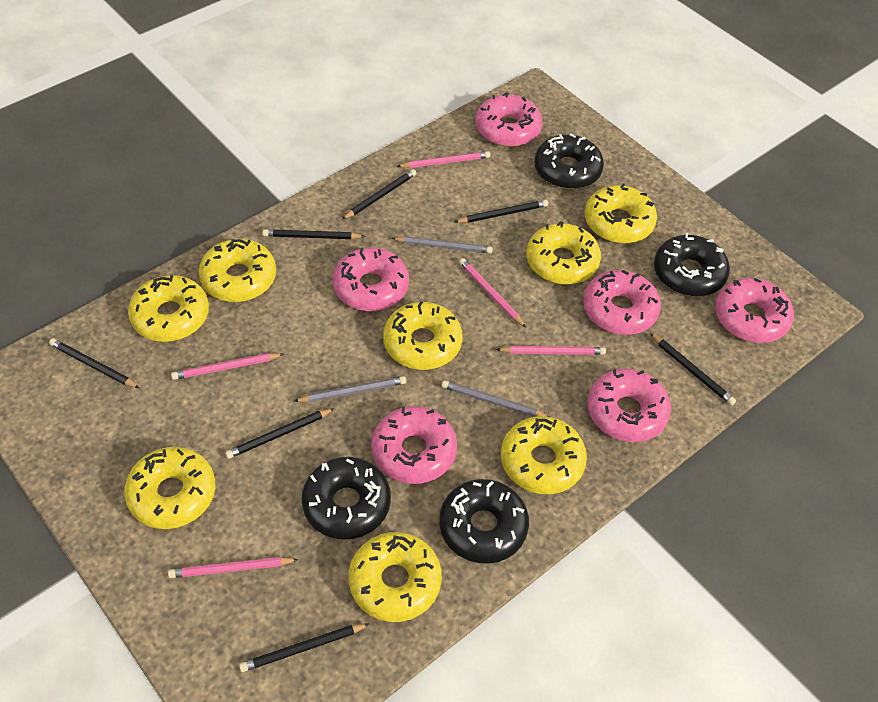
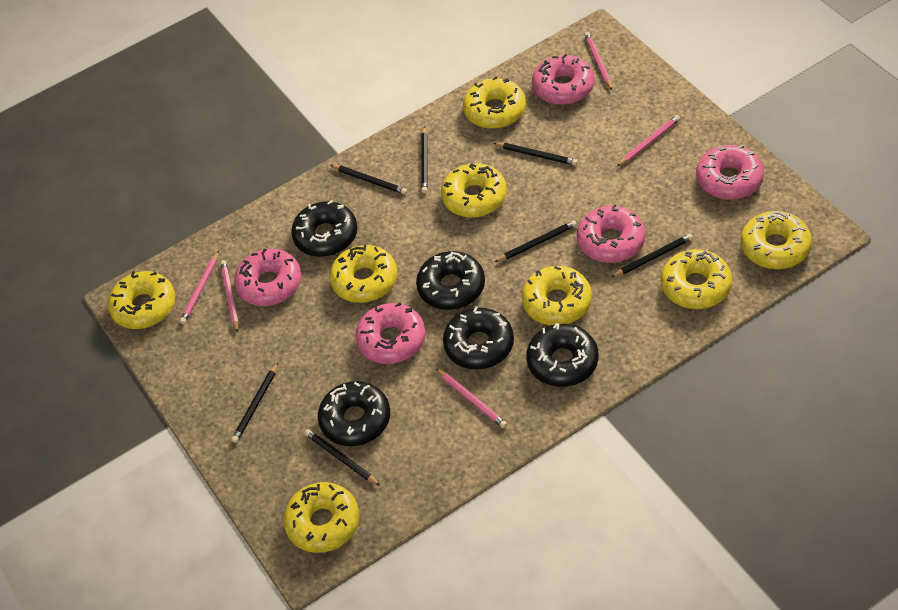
black donut: 4 -> 5
grey pencil: 3 -> 0
pink donut: 6 -> 5

